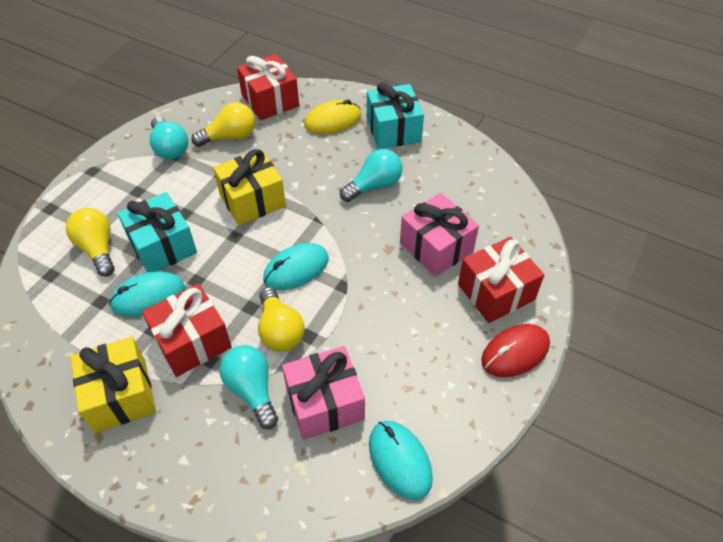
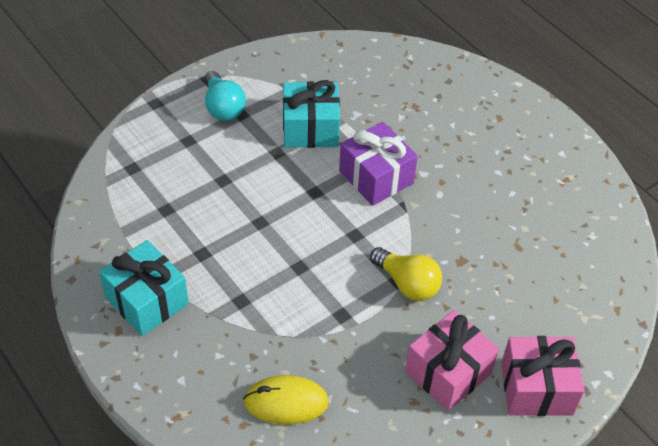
purple gift: 0 -> 1
red gift: 3 -> 0
red mouse: 1 -> 0
turquoise light bulb: 3 -> 1
turquoise mouse: 3 -> 0
yellow gift: 2 -> 0
yellow light bulb: 3 -> 1

